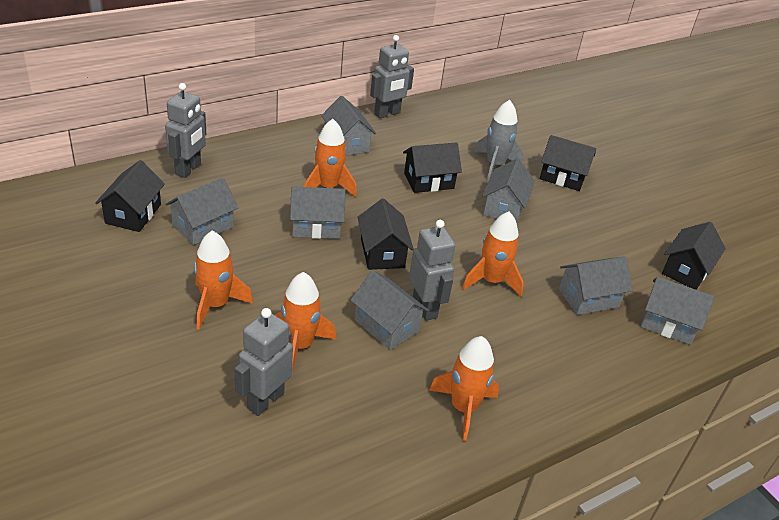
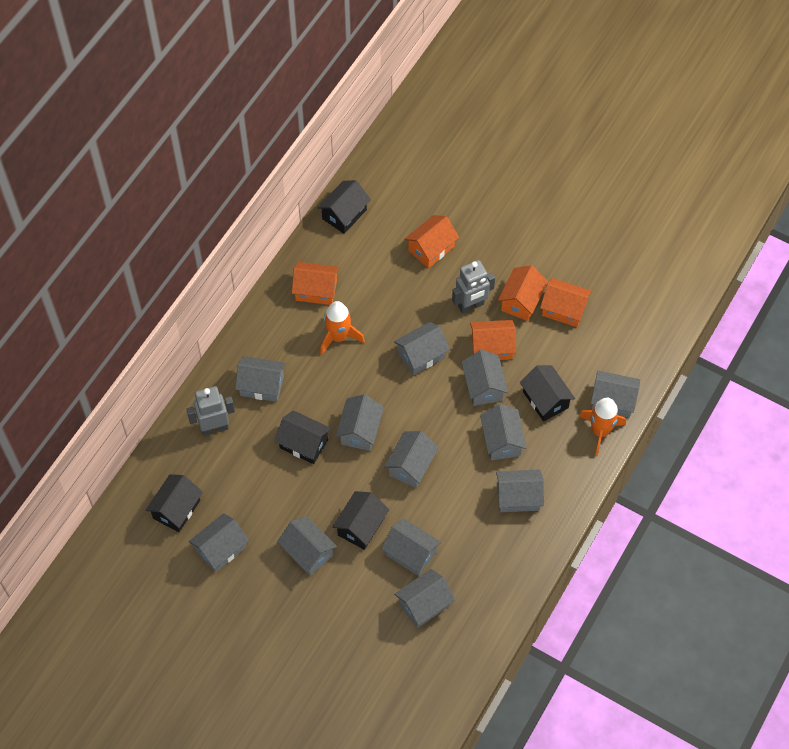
grey house: 7 -> 12
grey robot: 4 -> 2
grey rocket: 1 -> 0
orange house: 0 -> 5
orange rocket: 5 -> 2

